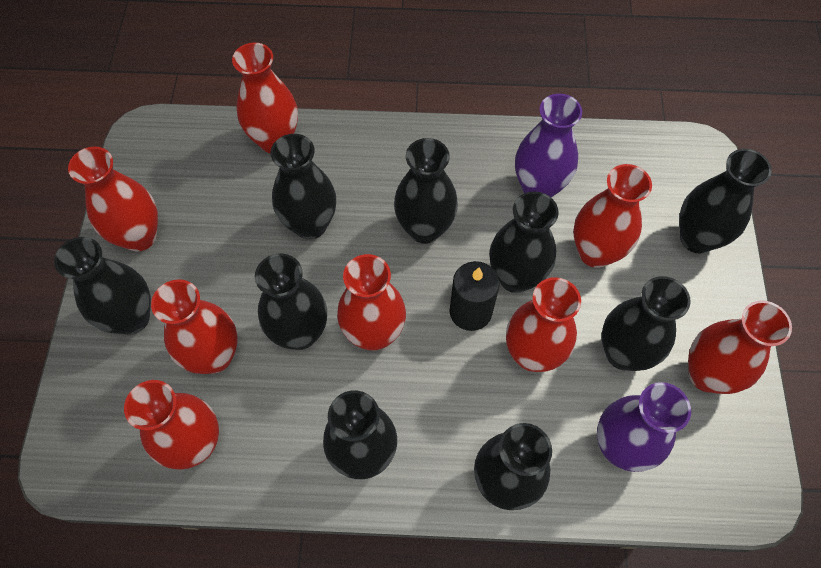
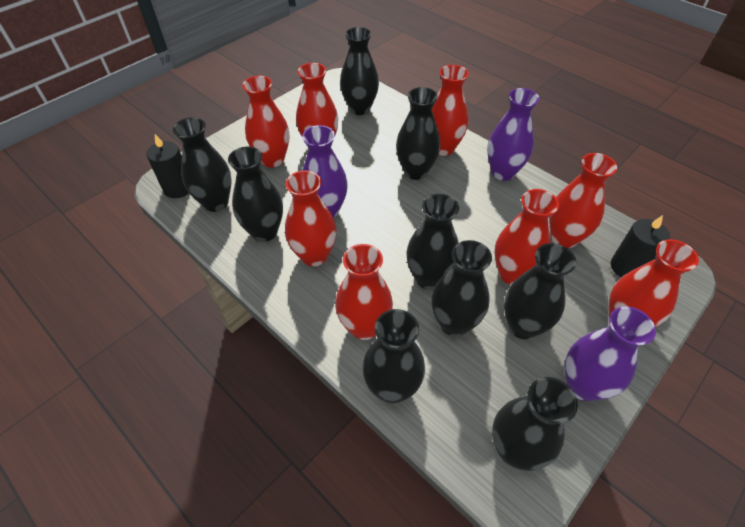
black candle: 1 -> 2
purple vase: 2 -> 3

